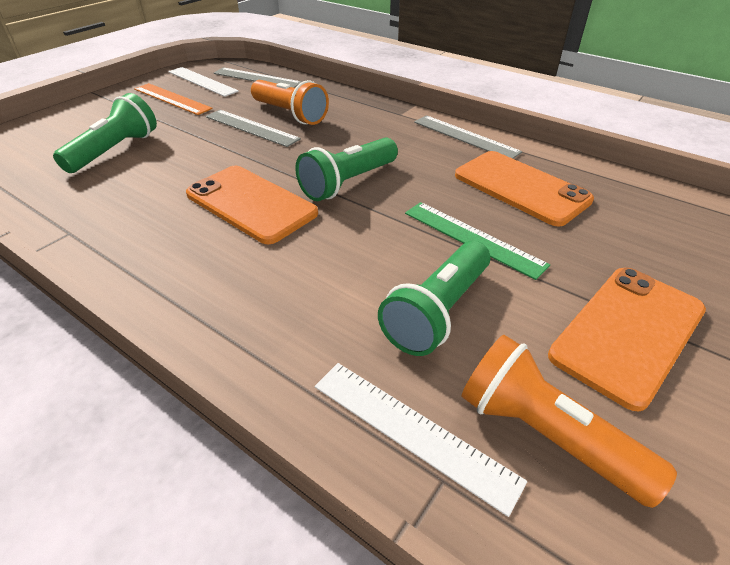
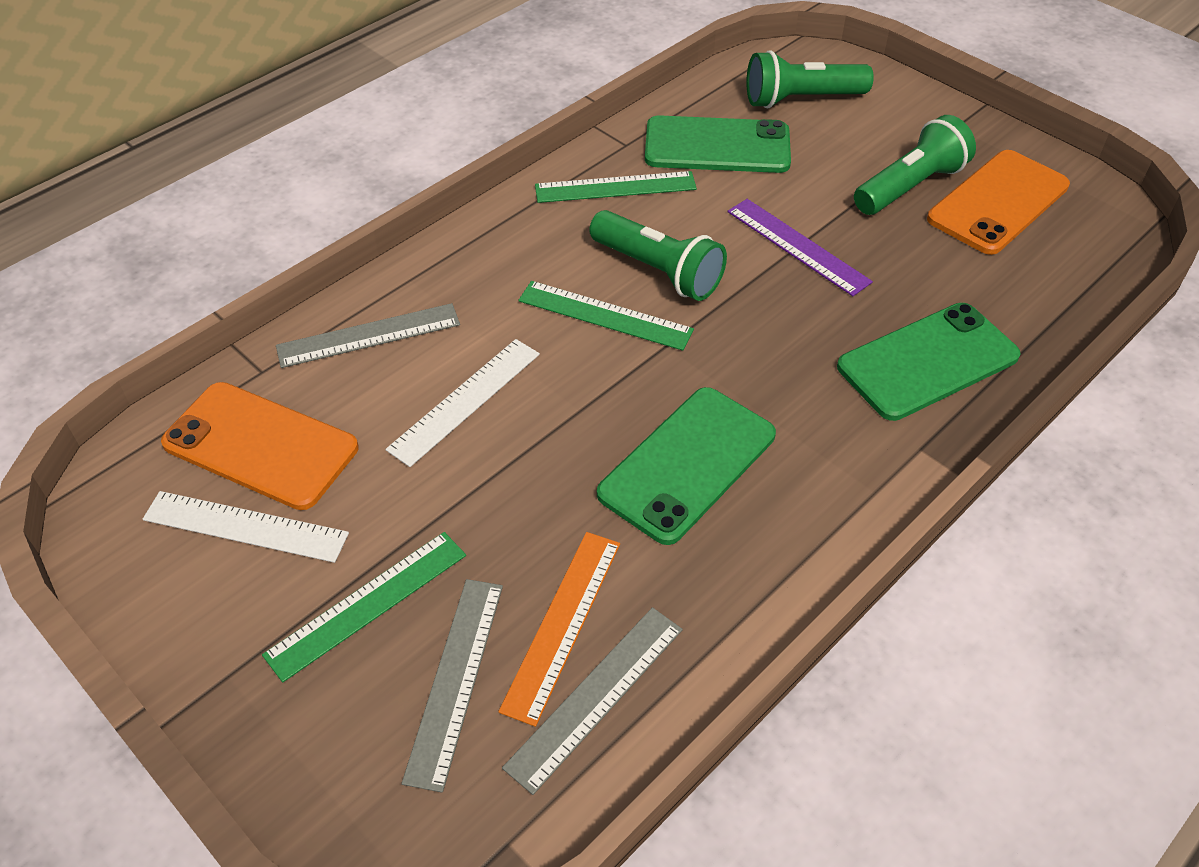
green phone: 0 -> 3
green ruler: 1 -> 3
orange flashlight: 2 -> 0
orange phone: 3 -> 2
purple ruler: 0 -> 1

